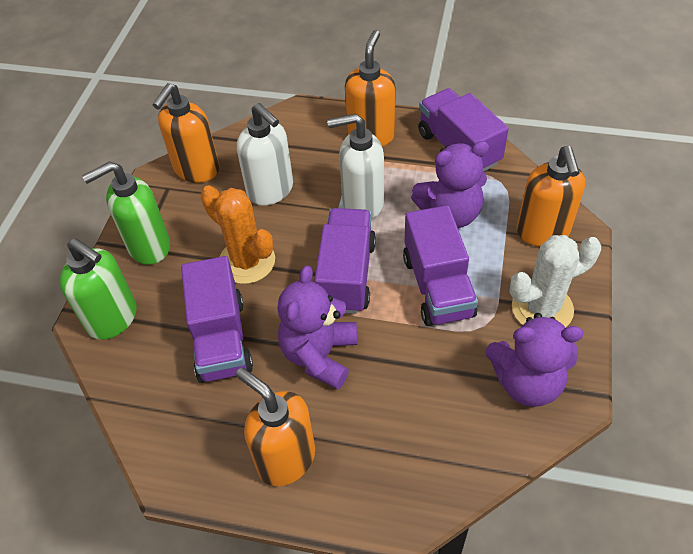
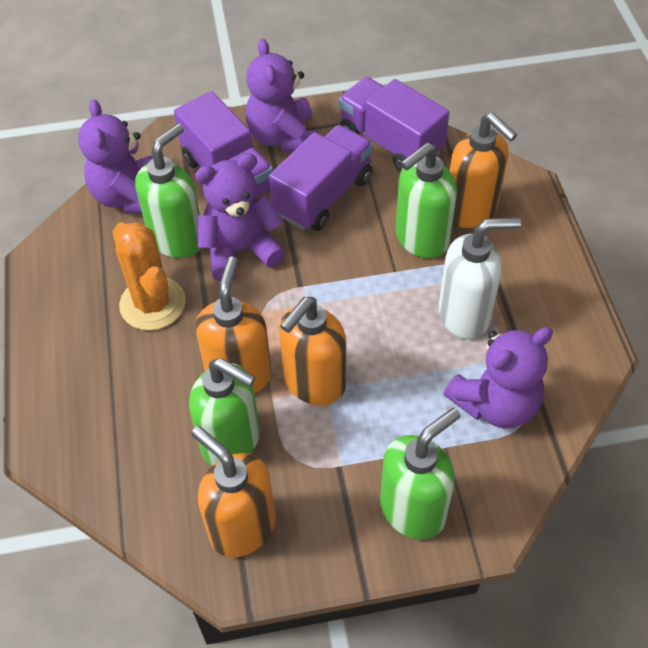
green soap dispenser: 2 -> 4
purple teddy bear: 3 -> 4
purple truck: 4 -> 3
white cactus: 1 -> 0
white soap dispenser: 2 -> 1

